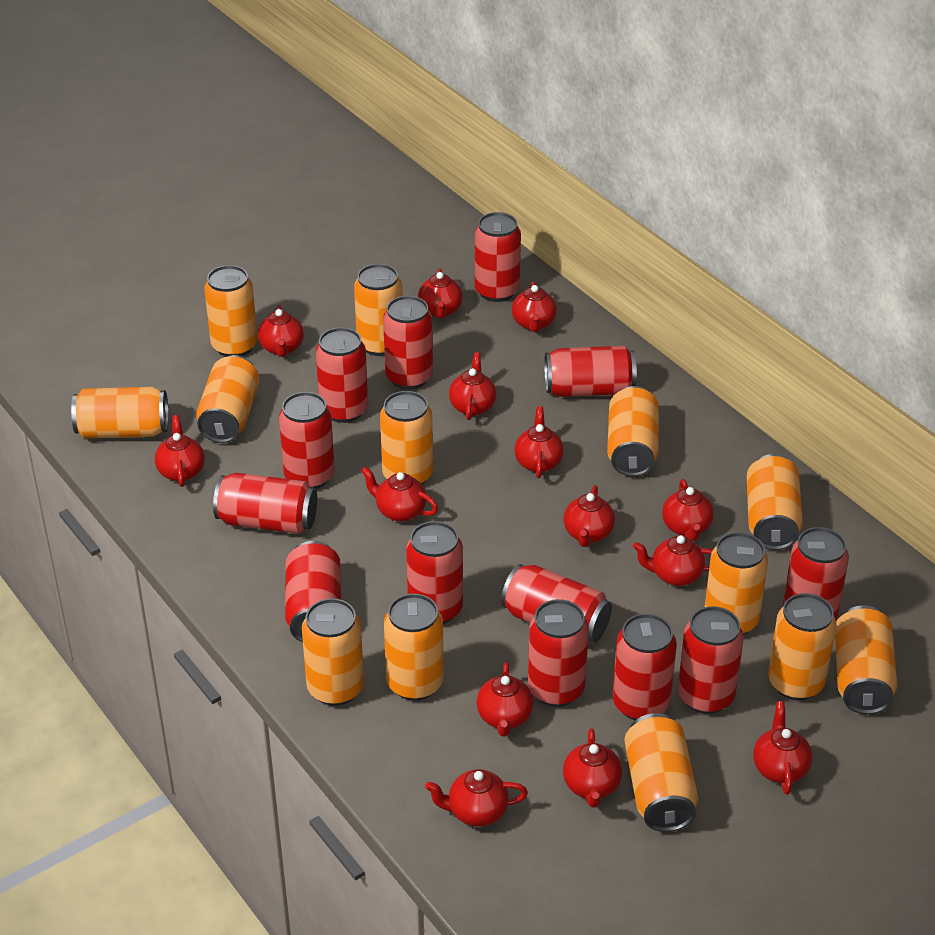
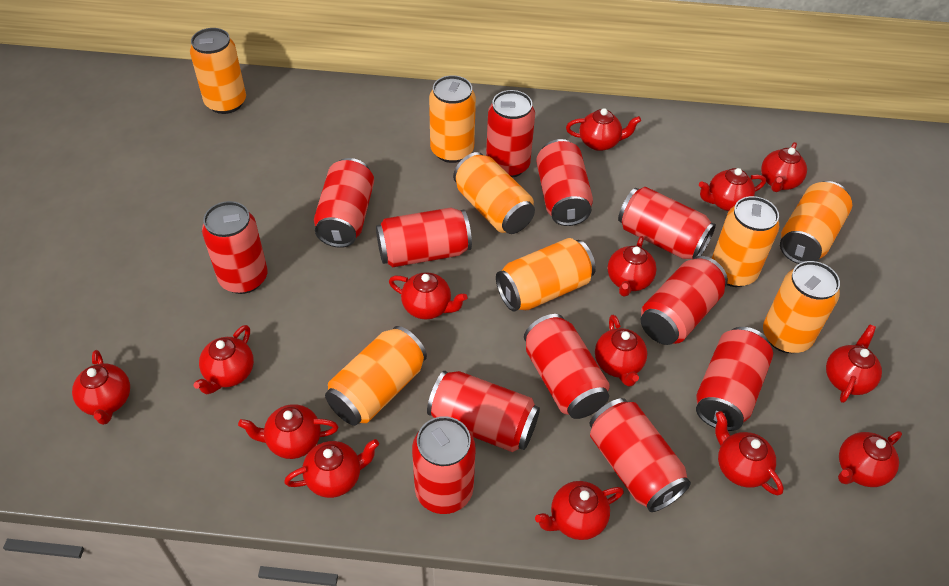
orange can: 13 -> 8
red can: 13 -> 12

